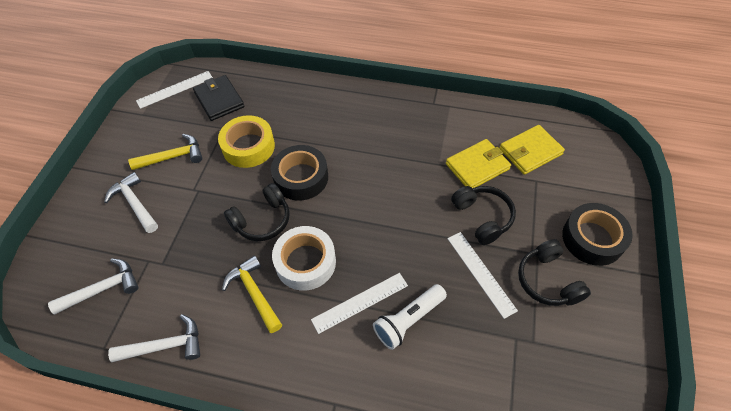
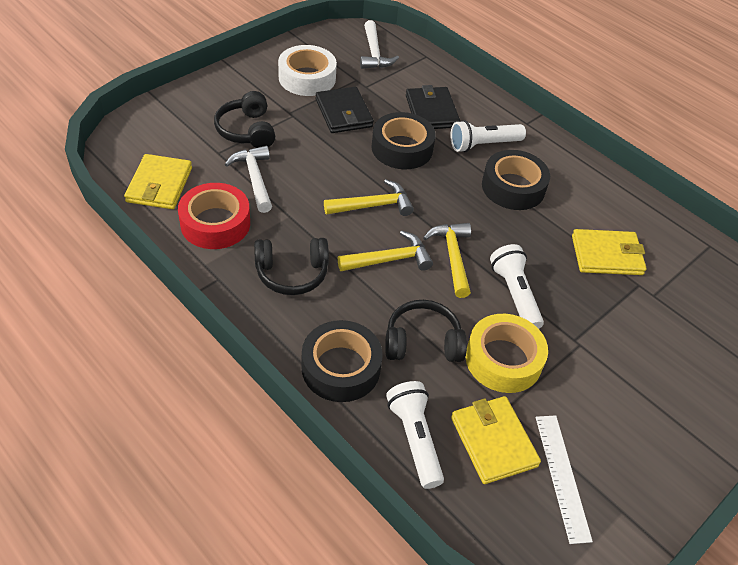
black tape: 2 -> 3
black wallet: 1 -> 2
red tape: 0 -> 1
white flashlight: 1 -> 3
white hammer: 3 -> 2
white ruler: 3 -> 1
yellow hammer: 2 -> 3
yellow wallet: 2 -> 3

